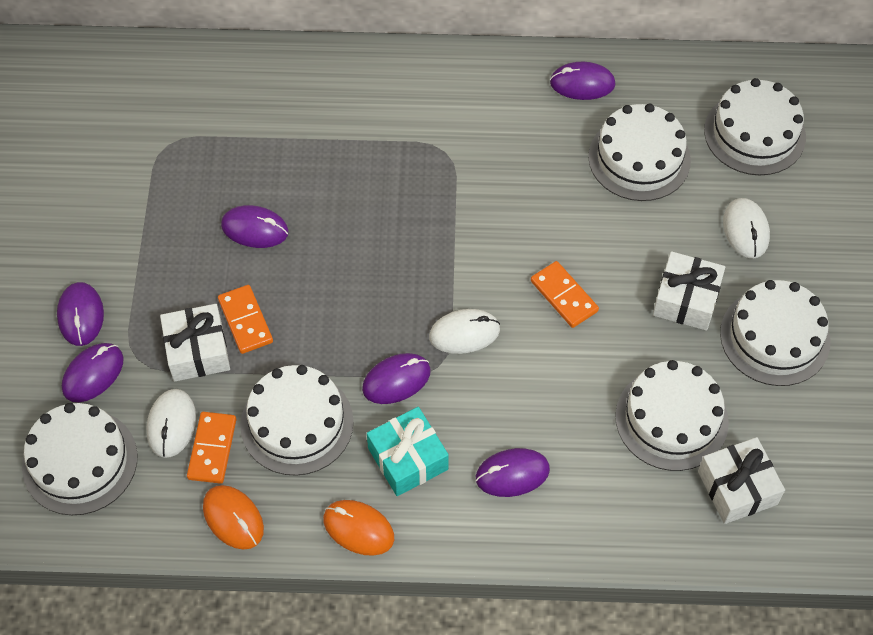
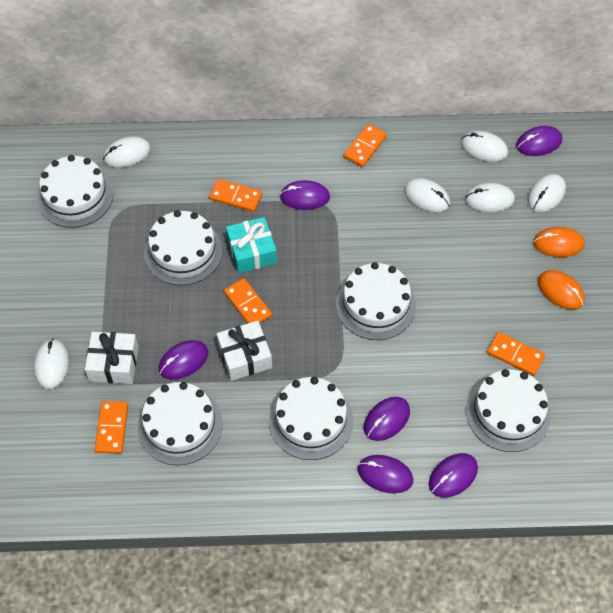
orange domino: 3 -> 5
white gift: 3 -> 2
white mouse: 3 -> 6

